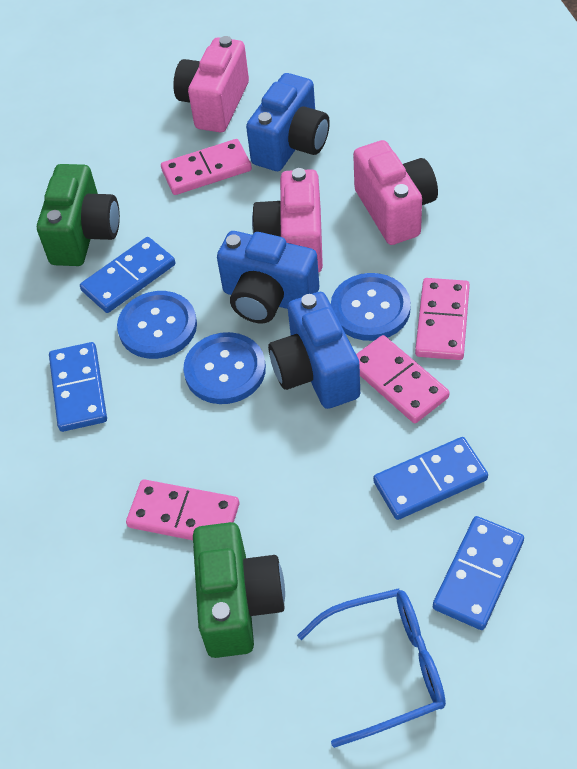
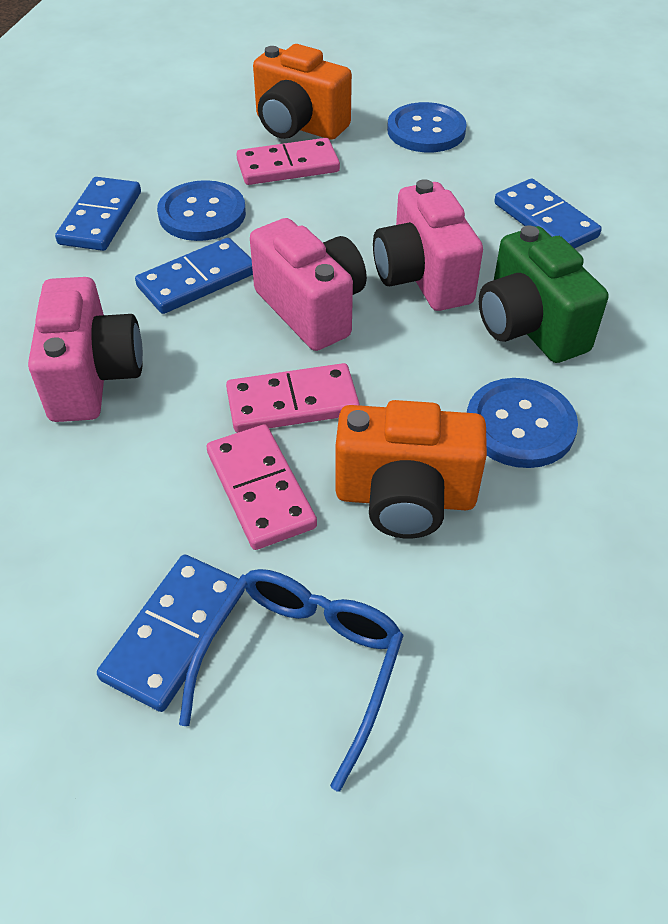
blue camera: 3 -> 0
green camera: 2 -> 1
orange camera: 0 -> 2
pink domino: 4 -> 3

